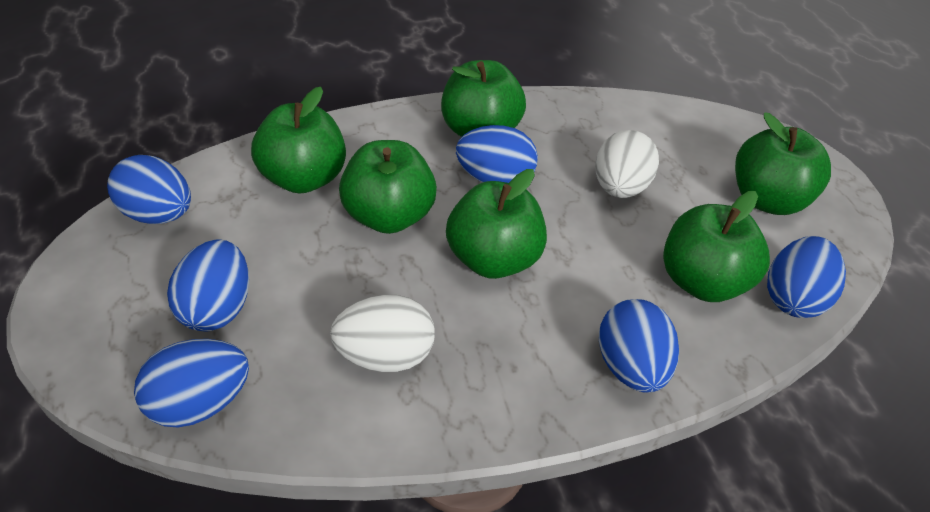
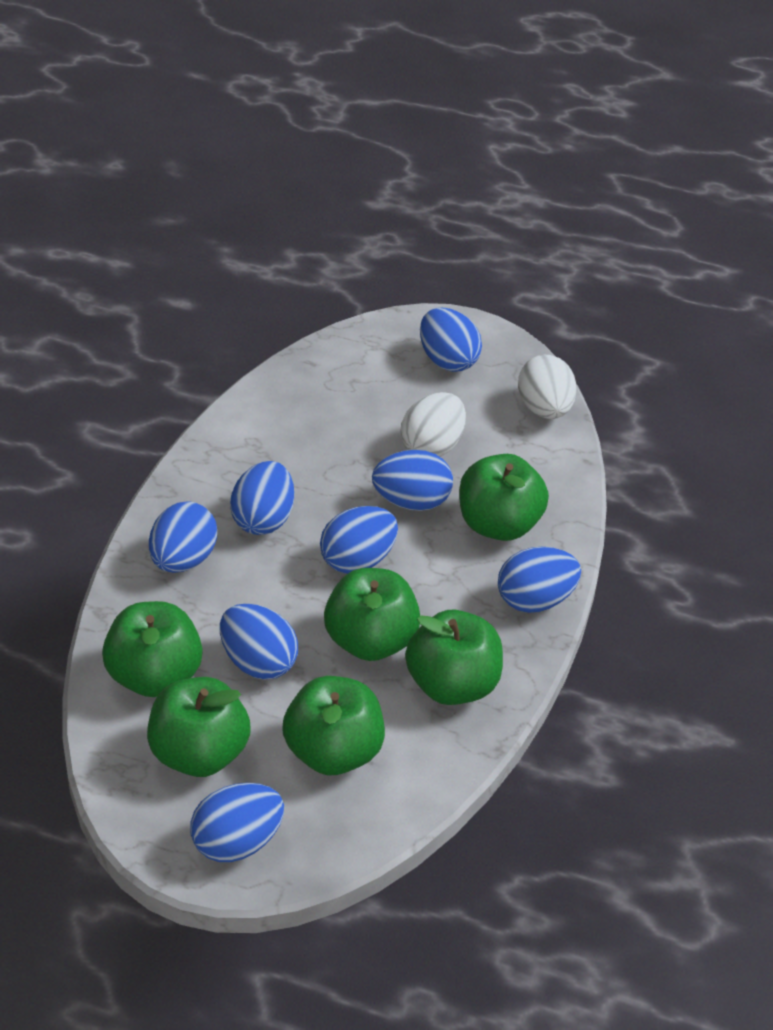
blue egg: 6 -> 8

